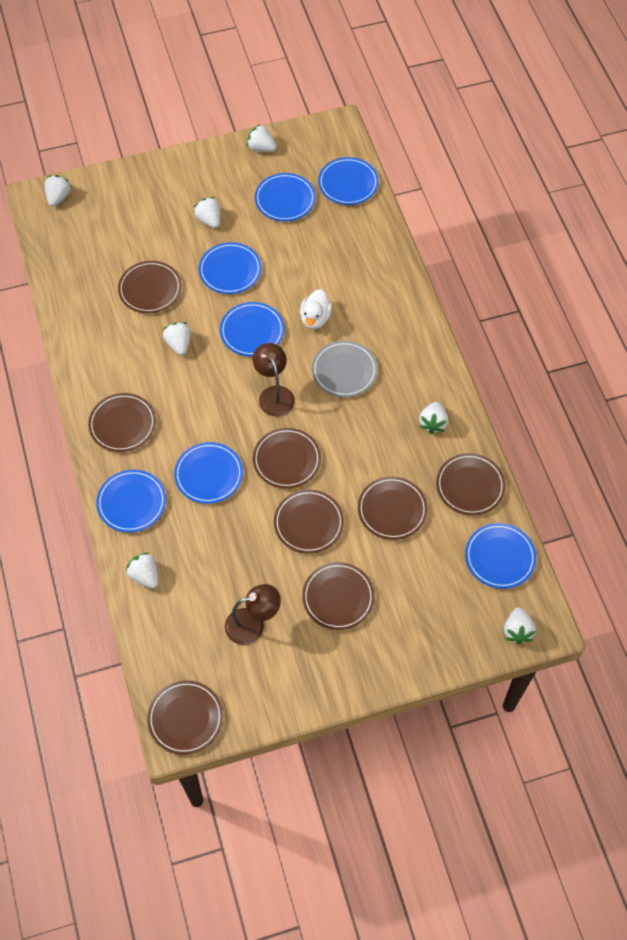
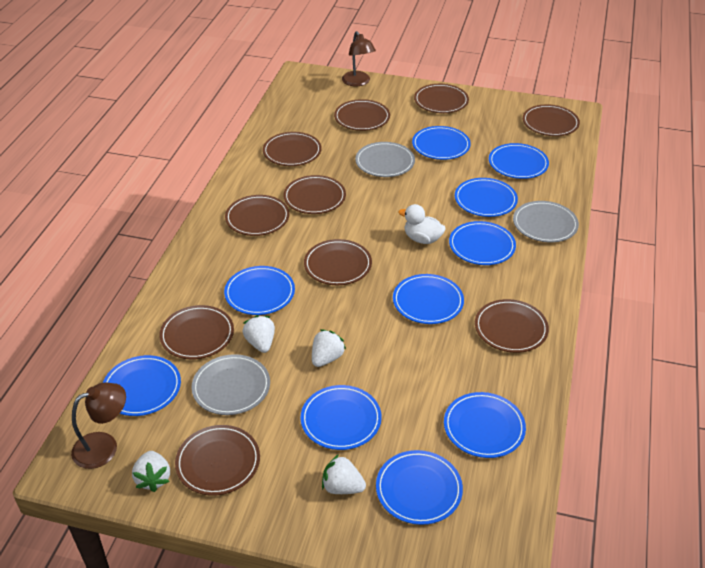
blue plate: 7 -> 10
brown plate: 8 -> 10
grey plate: 1 -> 3
white strawberry: 7 -> 4

